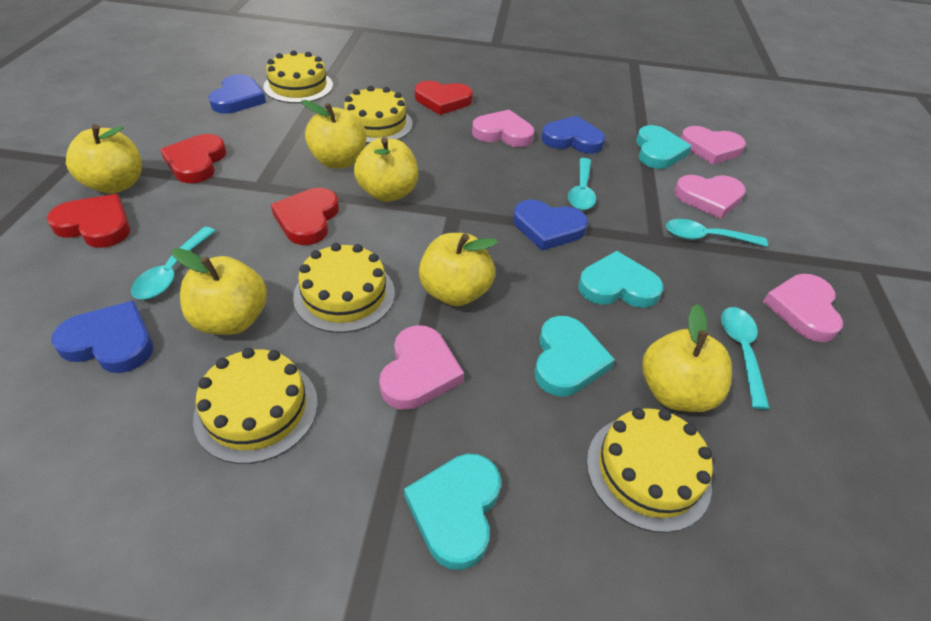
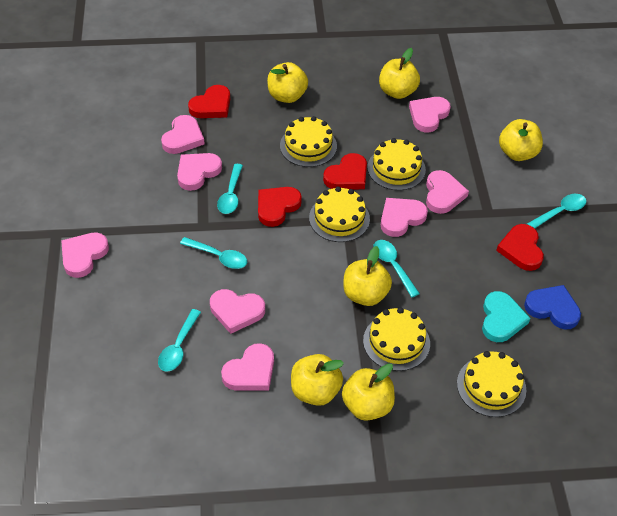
blue heart: 4 -> 1
pink heart: 5 -> 8
turquoise heart: 4 -> 1
turquoise spoon: 4 -> 5

